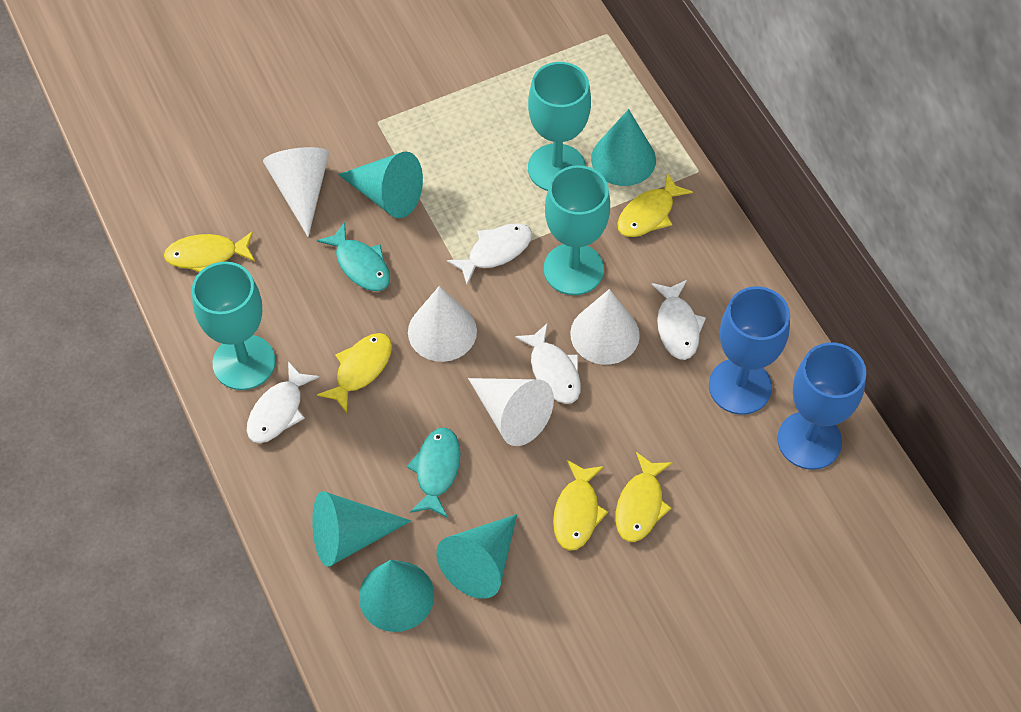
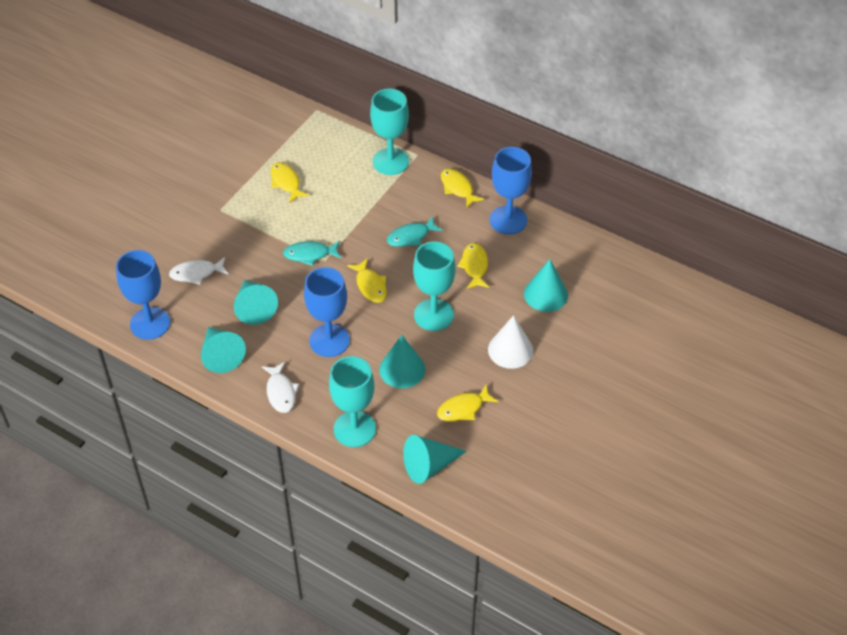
blue goblet: 2 -> 3
white cone: 4 -> 1
white fish: 4 -> 2

